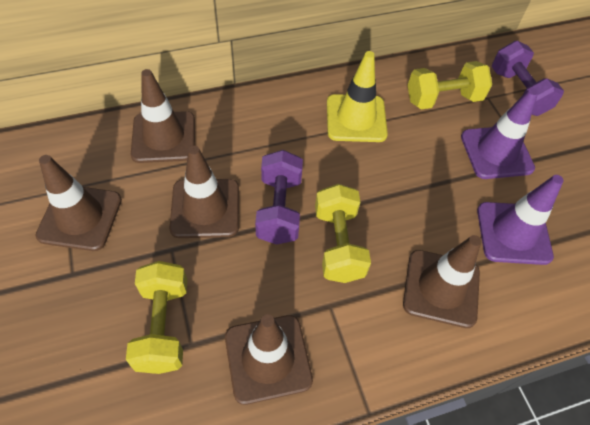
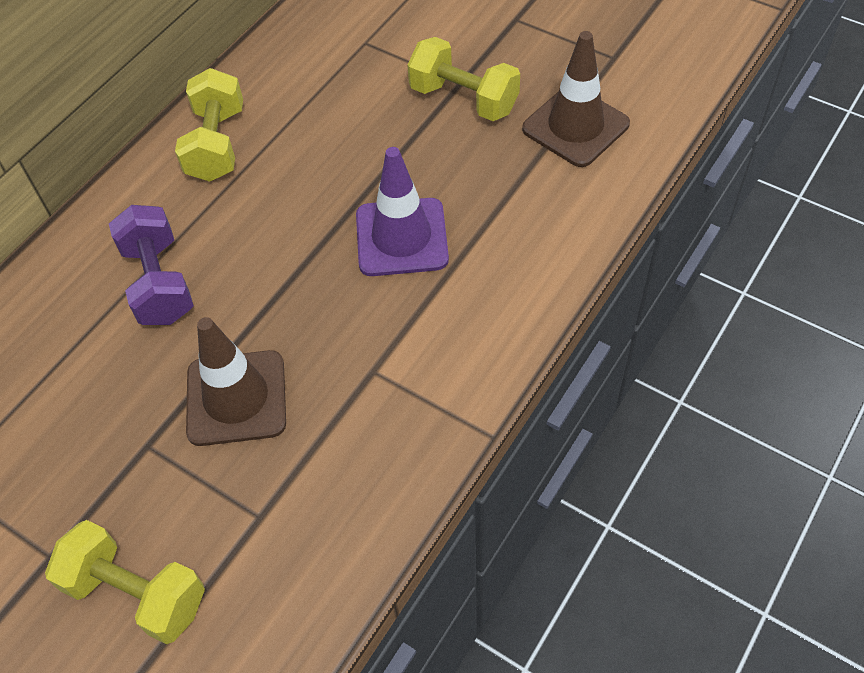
brown traffic cone: 5 -> 2
purple dumbbell: 2 -> 1
purple traffic cone: 2 -> 1
yellow traffic cone: 1 -> 0

